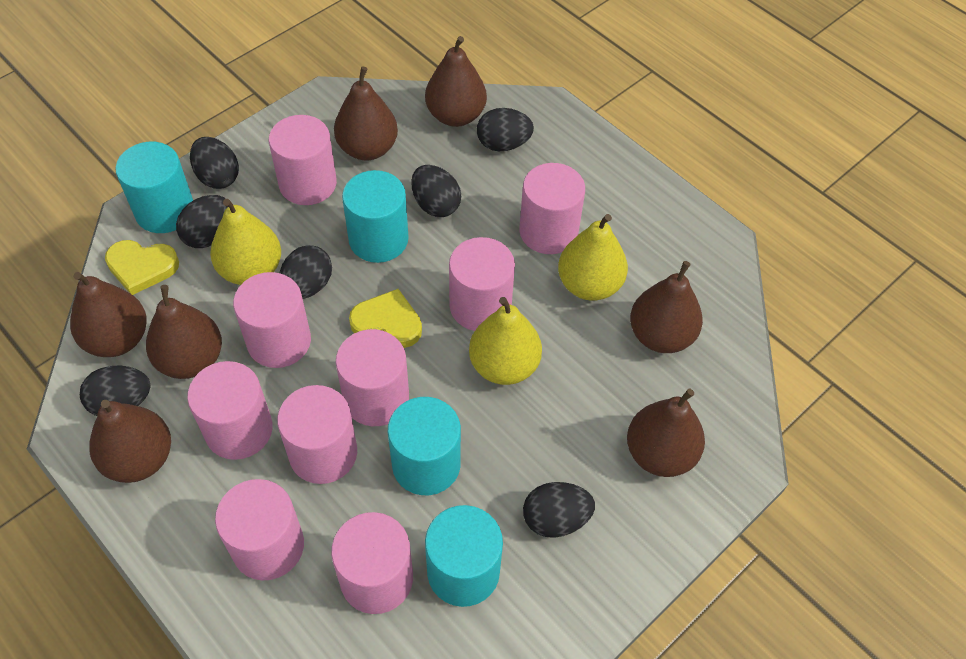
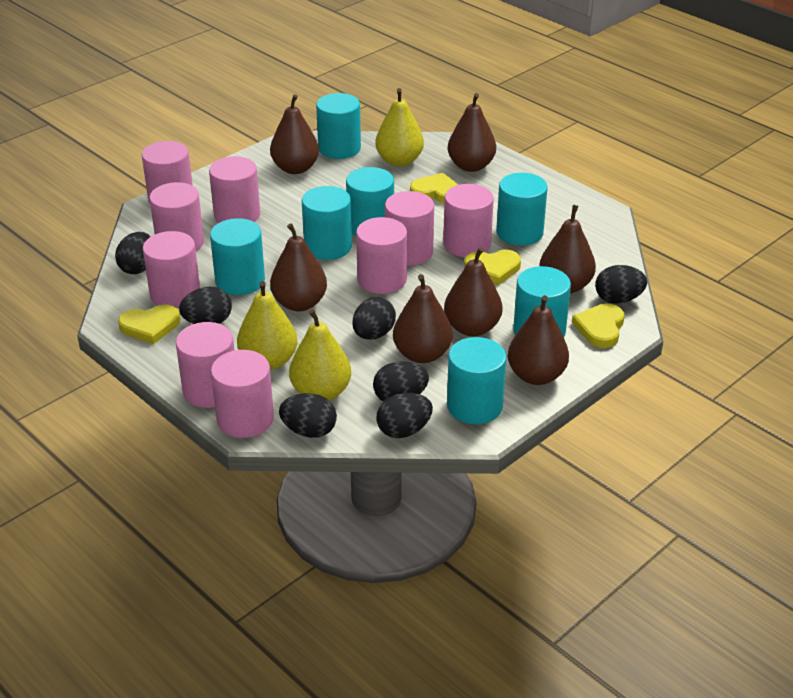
turquoise cylinder: 4 -> 7
yellow heart: 2 -> 4

